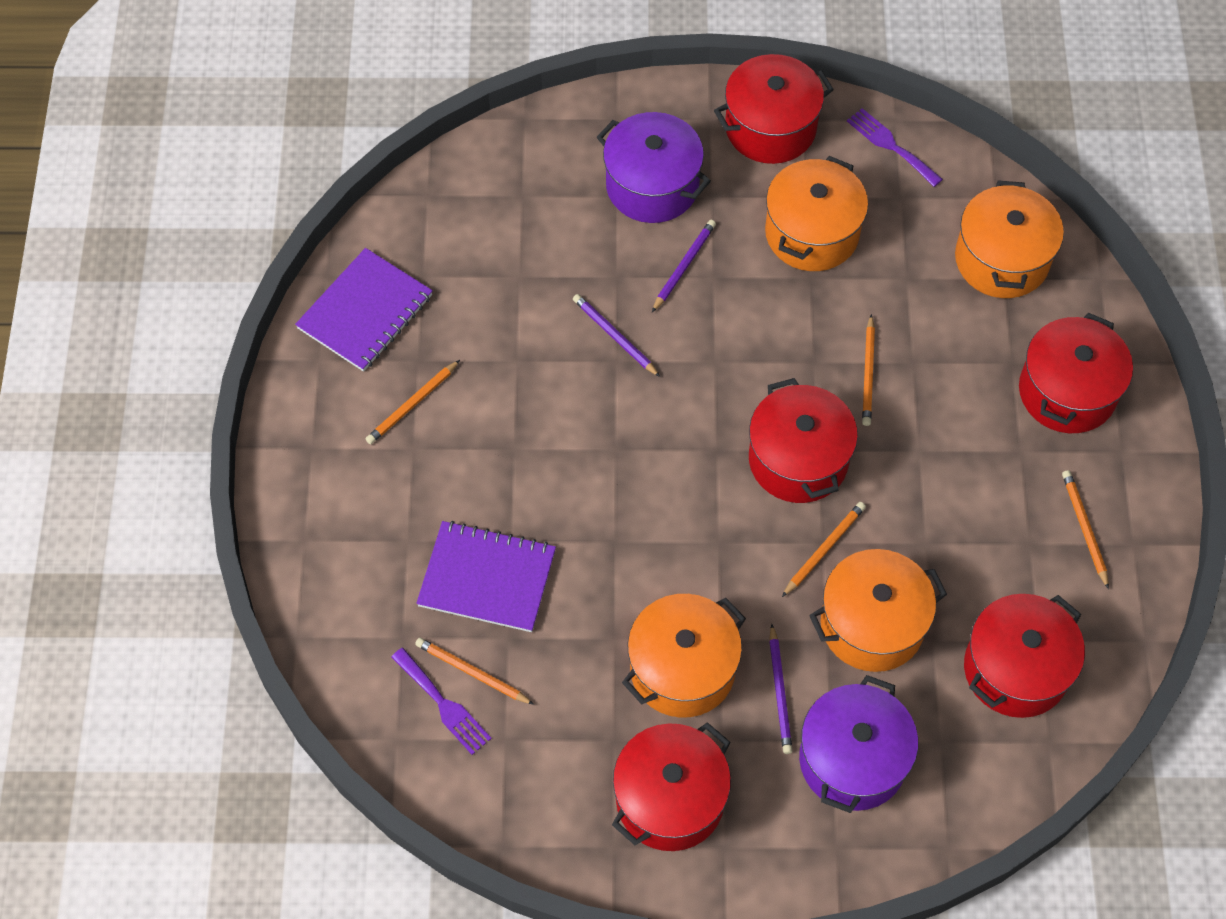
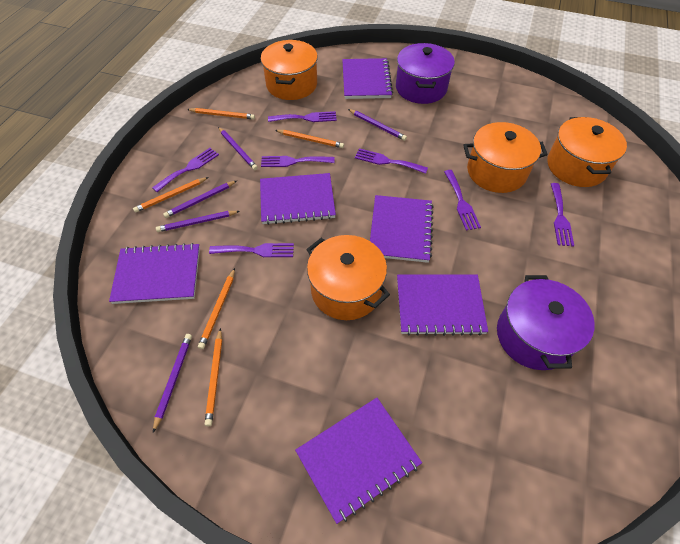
purple fork: 2 -> 7
purple notebook: 2 -> 6
purple pencil: 3 -> 5
red pot: 5 -> 0

